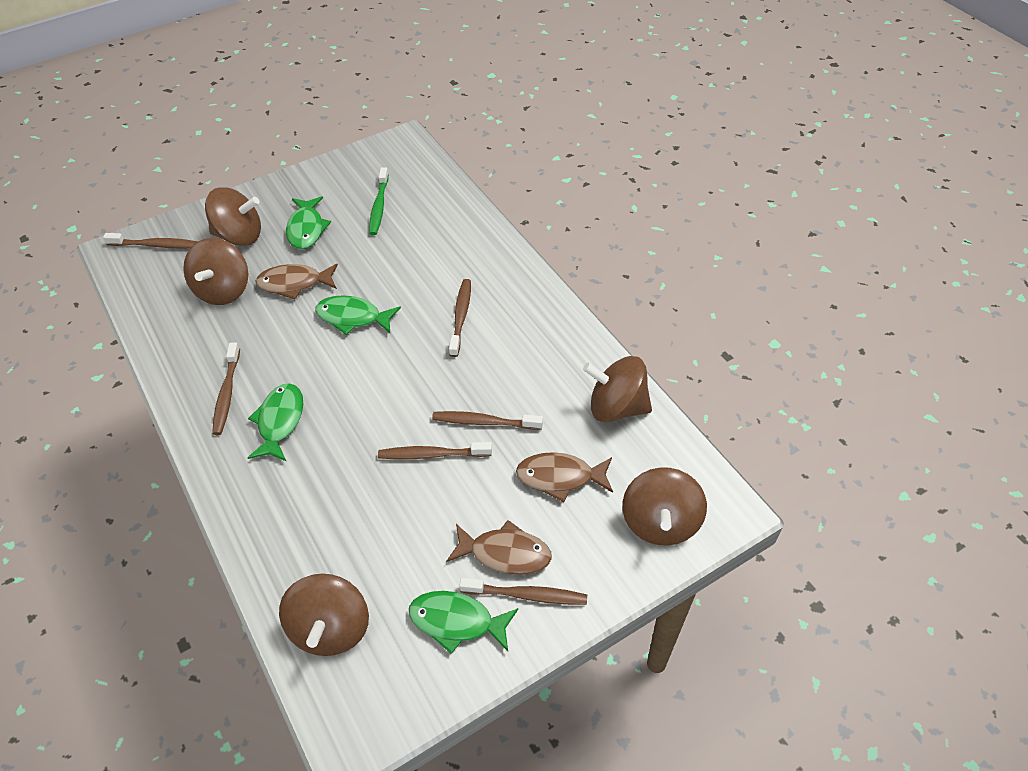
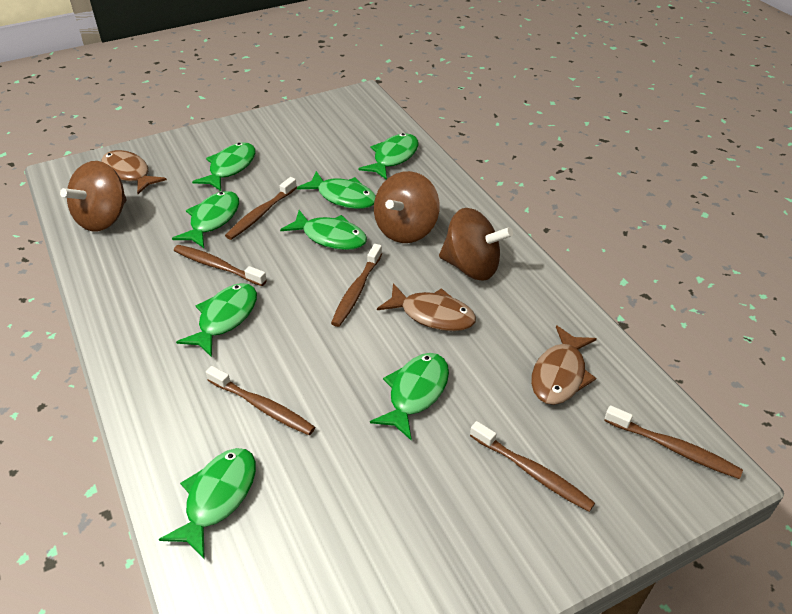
brown spinning top: 5 -> 3
green fish: 4 -> 8
green toothbrush: 1 -> 0

